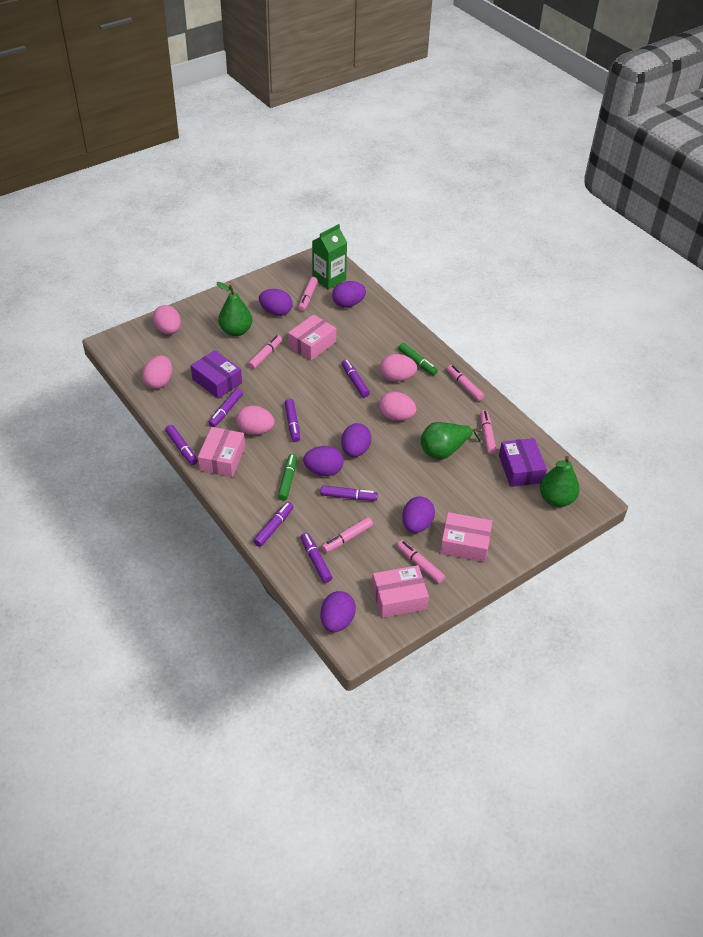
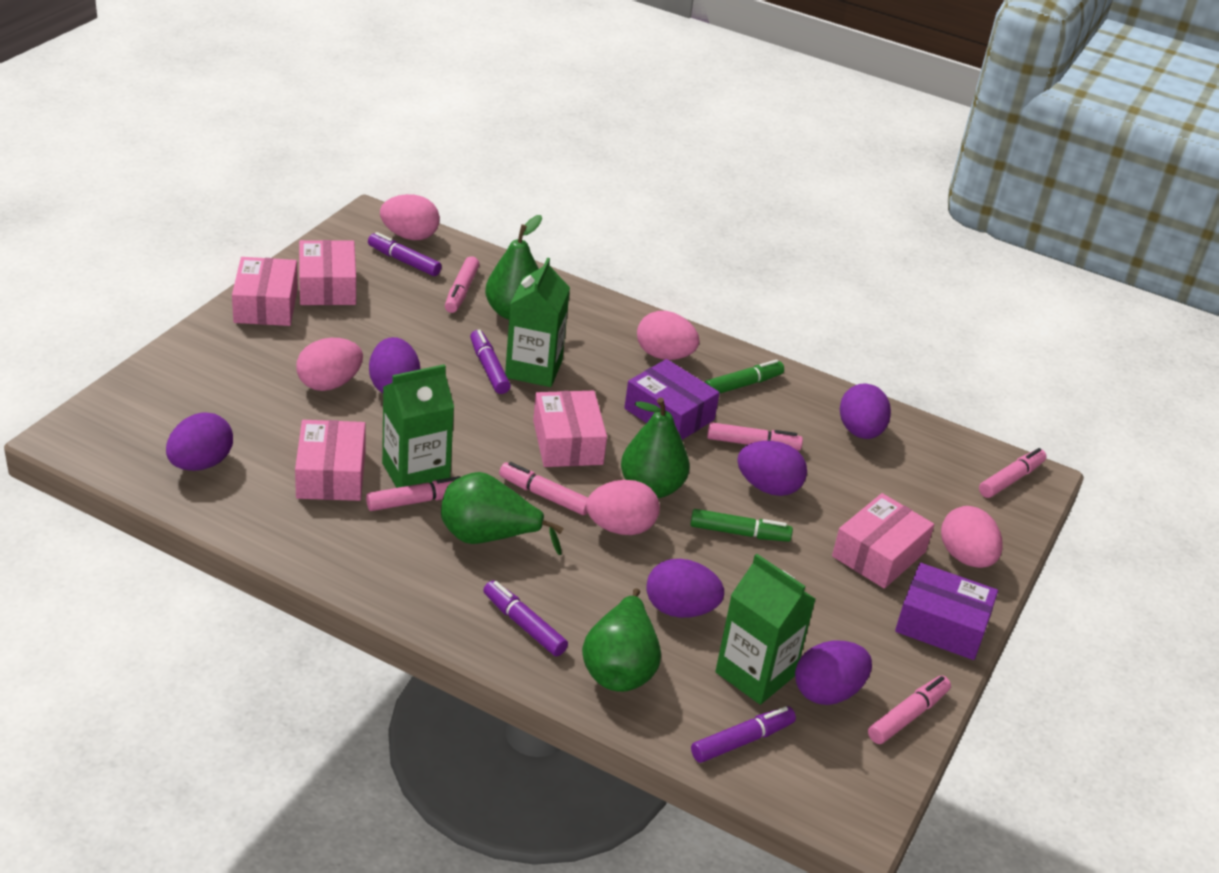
green carton: 1 -> 3
green pear: 3 -> 4
pink box: 4 -> 5
purple marker: 7 -> 4

